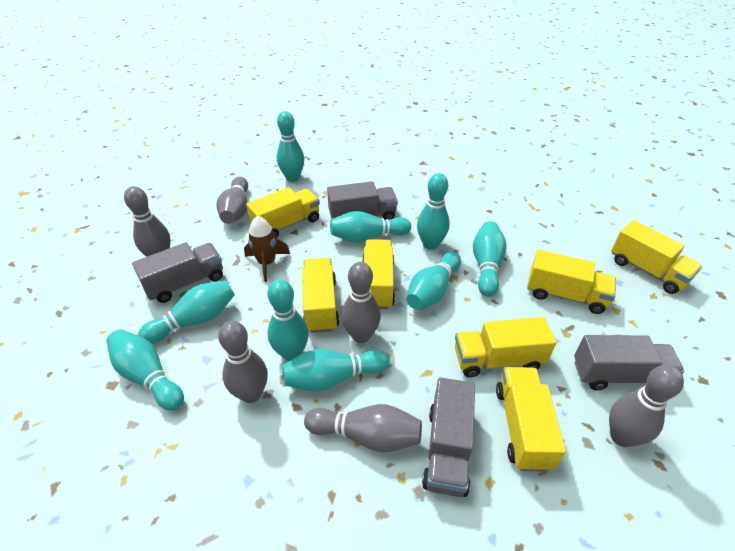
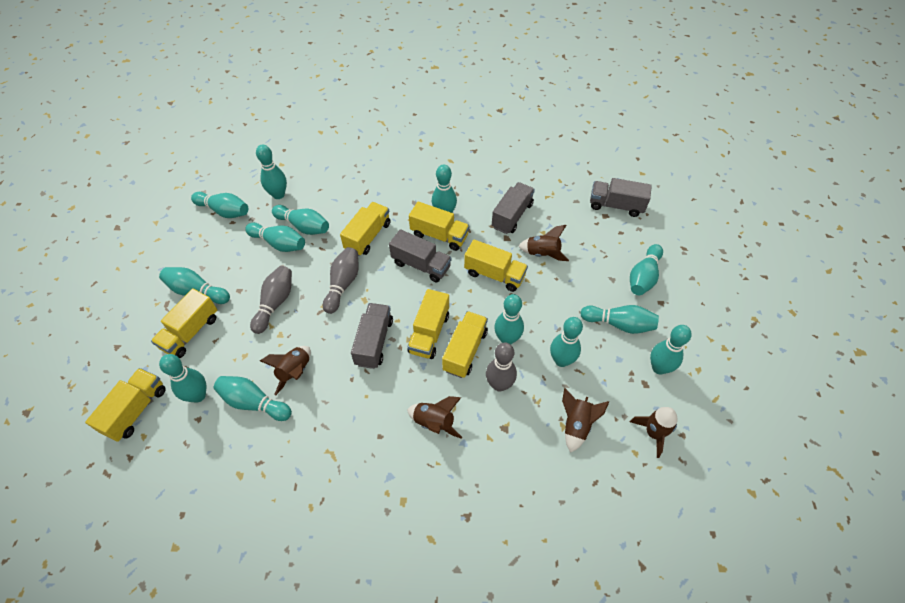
brown rocket: 1 -> 5
grey bowling pin: 6 -> 3
turquoise bowling pin: 9 -> 13

